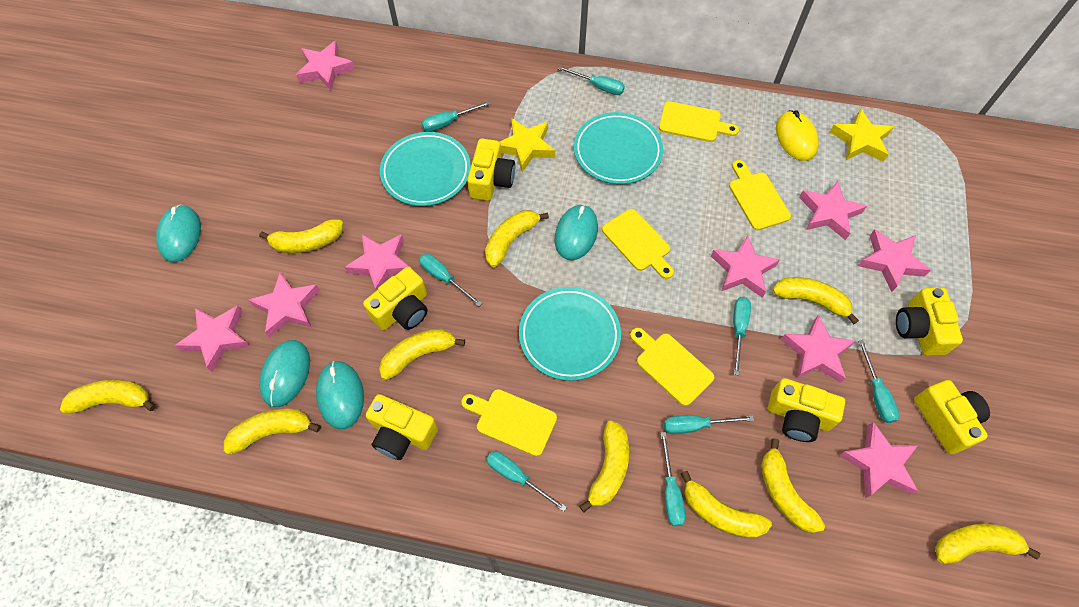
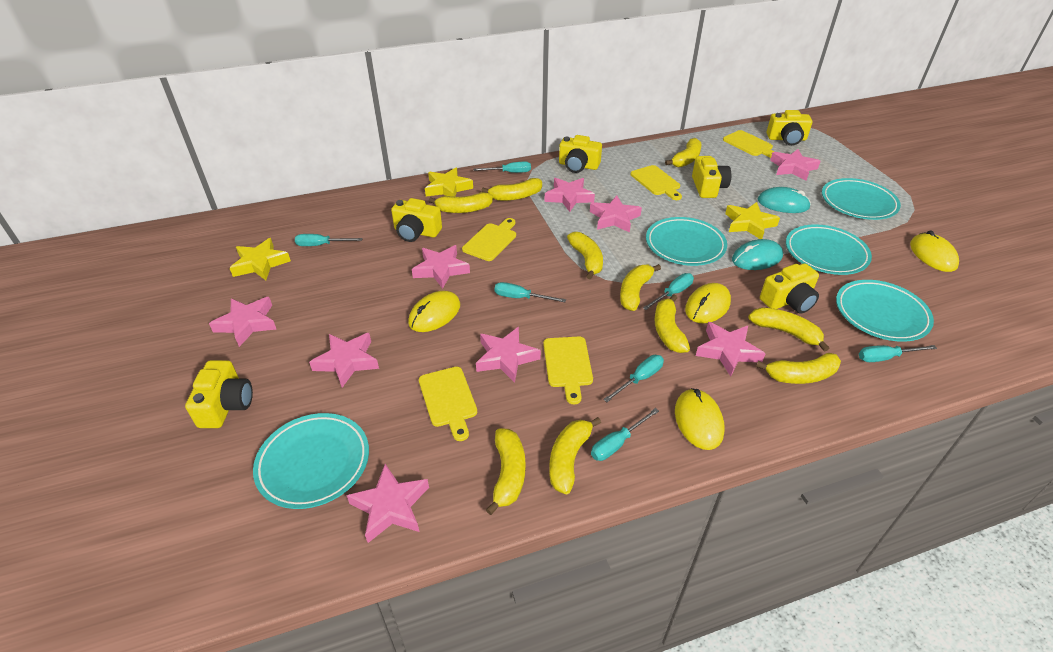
turquoise mouse: 4 -> 2
turquoise plate: 3 -> 5
turquoise screwdriver: 8 -> 7
yellow mouse: 1 -> 4
yellow star: 2 -> 3

